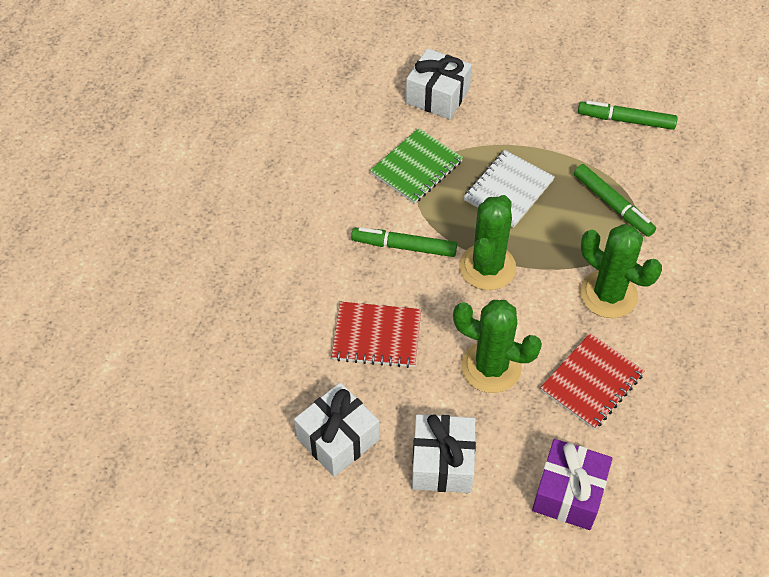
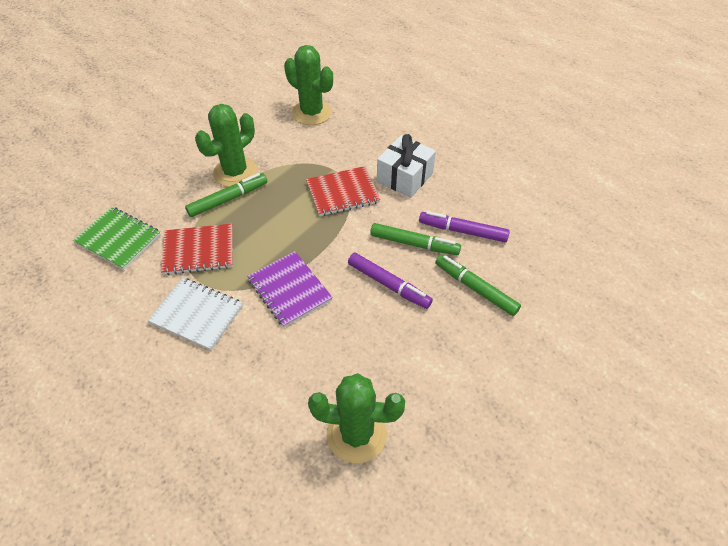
purple gift: 1 -> 0
purple marker: 0 -> 2
purple notebook: 0 -> 1
white gift: 3 -> 1

